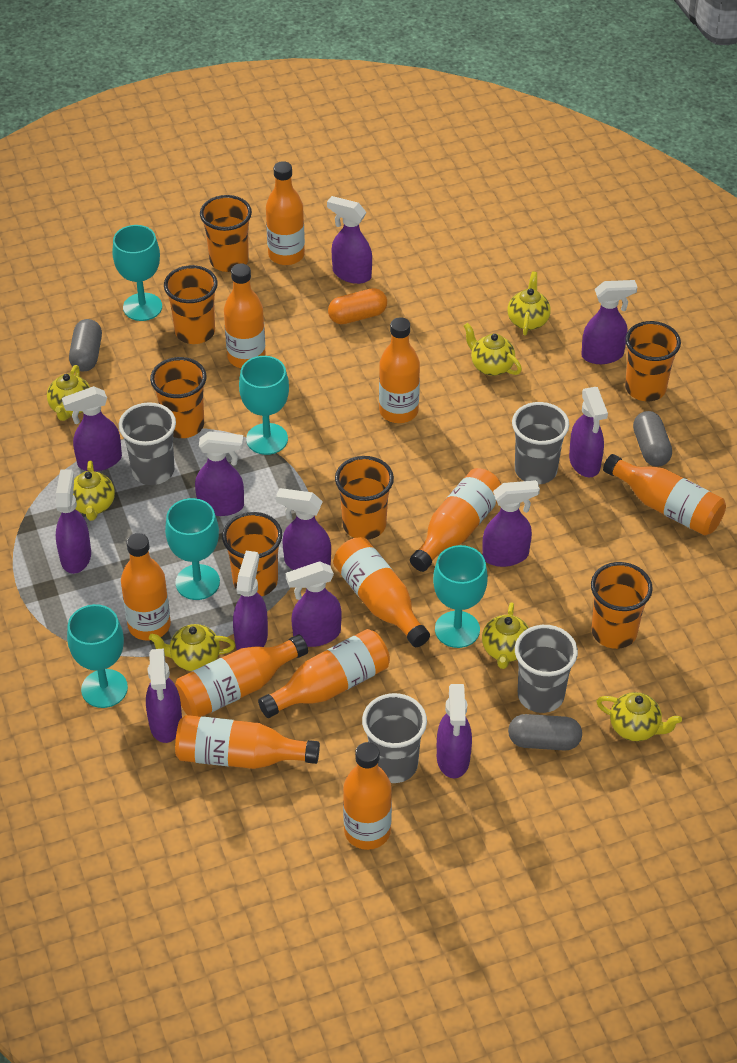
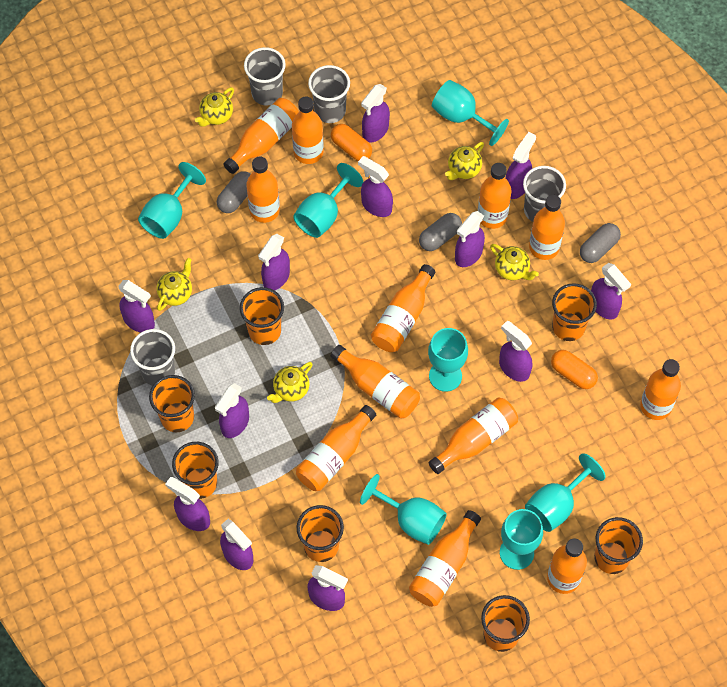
orange bottle: 11 -> 12
orange capsule: 1 -> 2
turquoise goblet: 5 -> 7
yellow teapot: 7 -> 5

